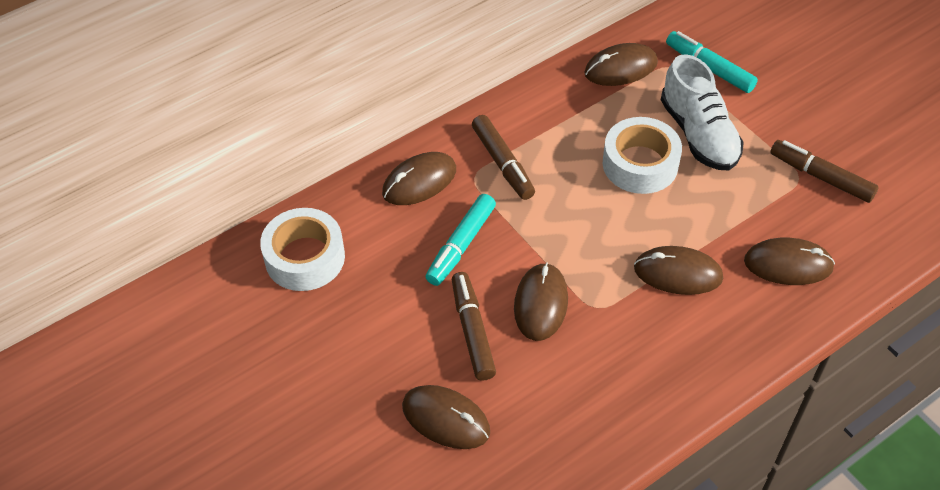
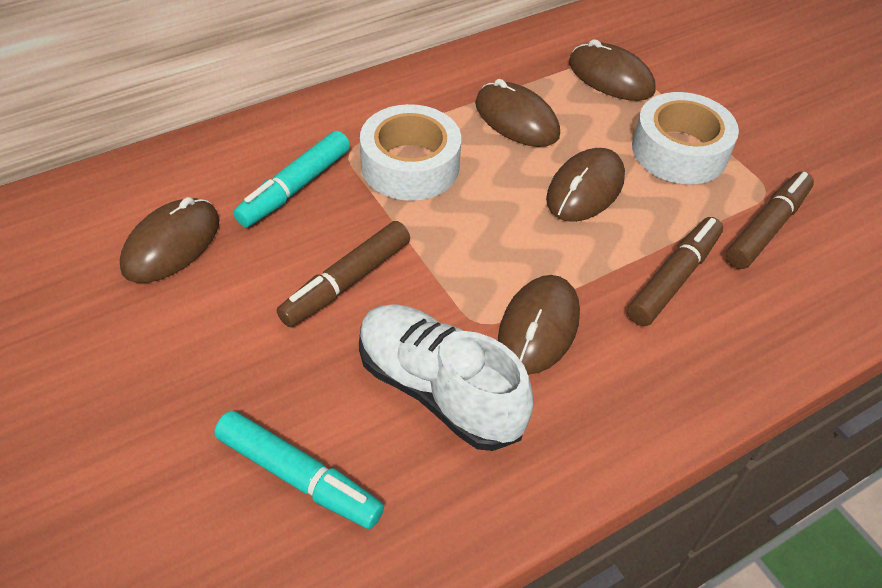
brown mouse: 6 -> 5

